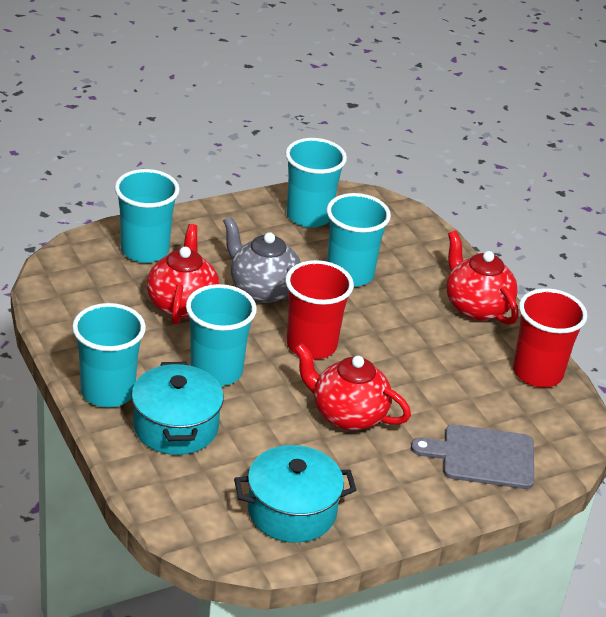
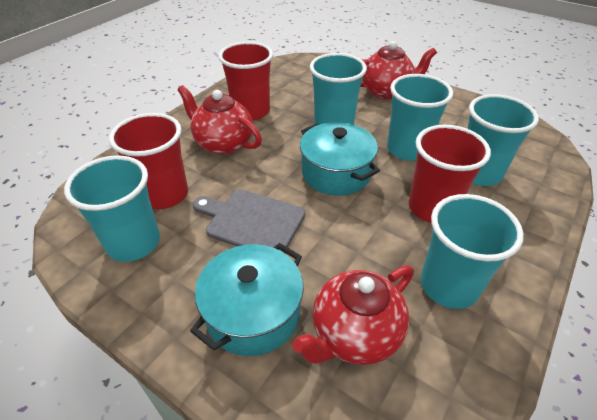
grey teapot: 1 -> 0
red cup: 2 -> 3

